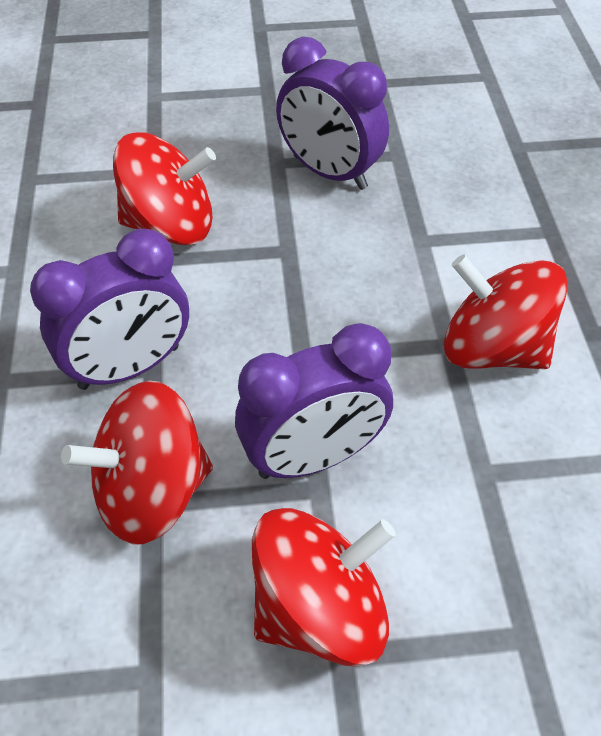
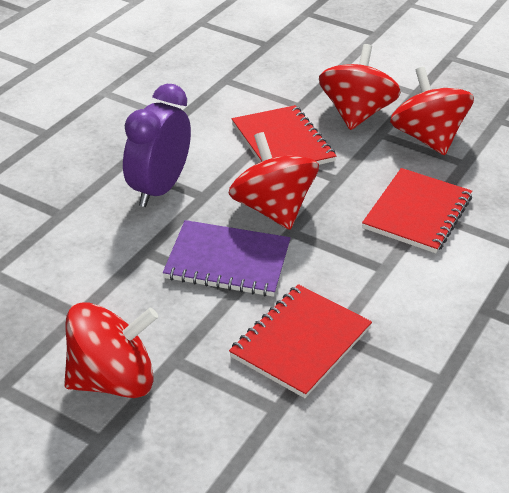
purple clock: 3 -> 1
purple notebook: 0 -> 1
red notebook: 0 -> 3

